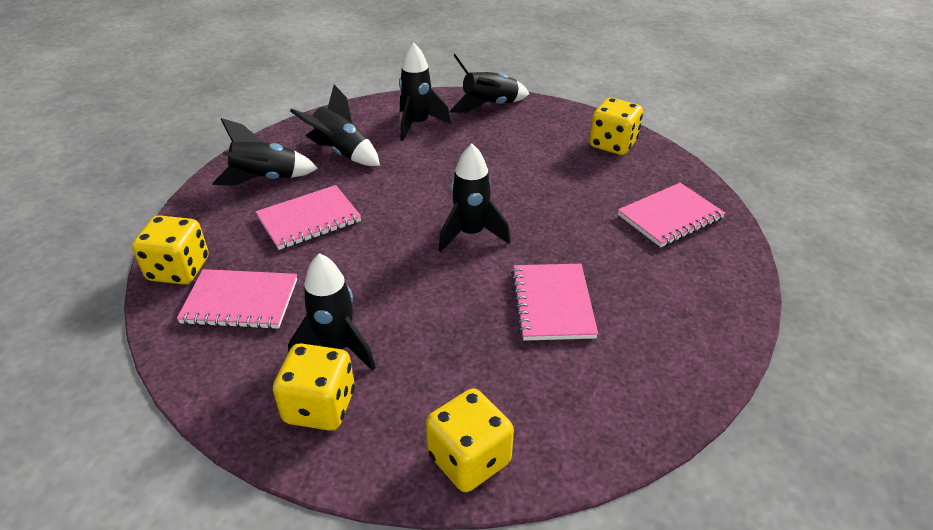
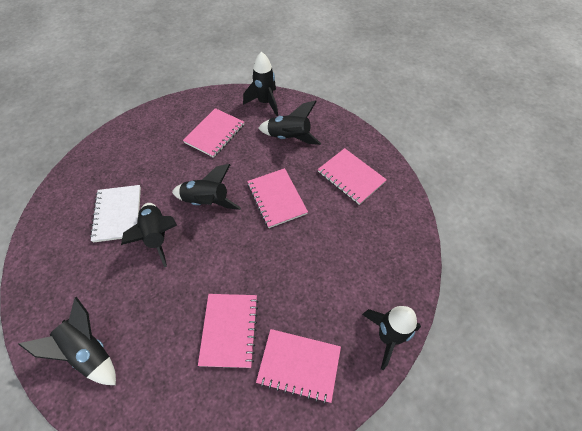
pink notebook: 4 -> 5
white notebook: 0 -> 1
yellow dice: 4 -> 0

